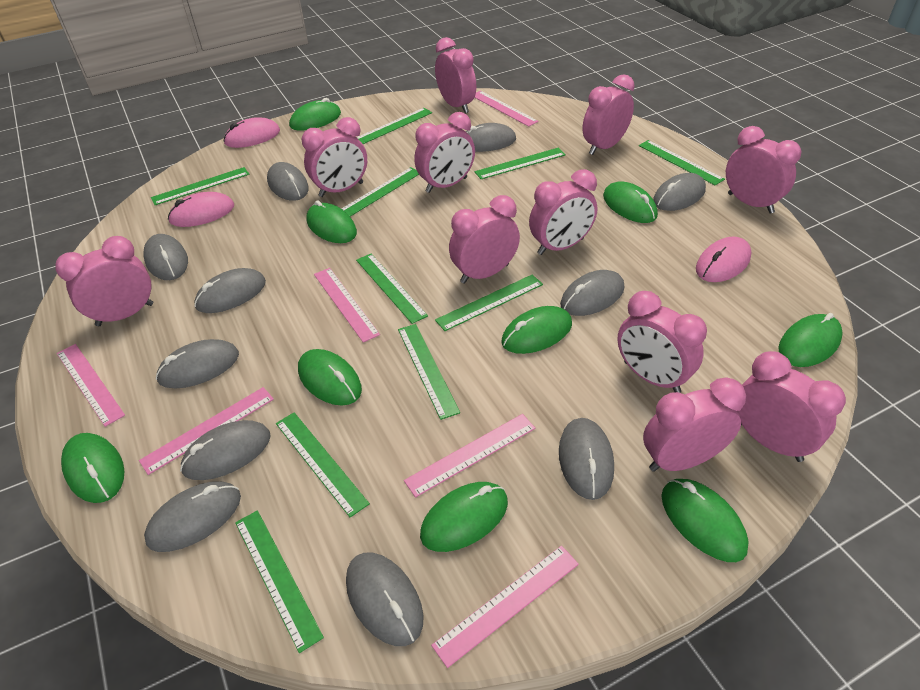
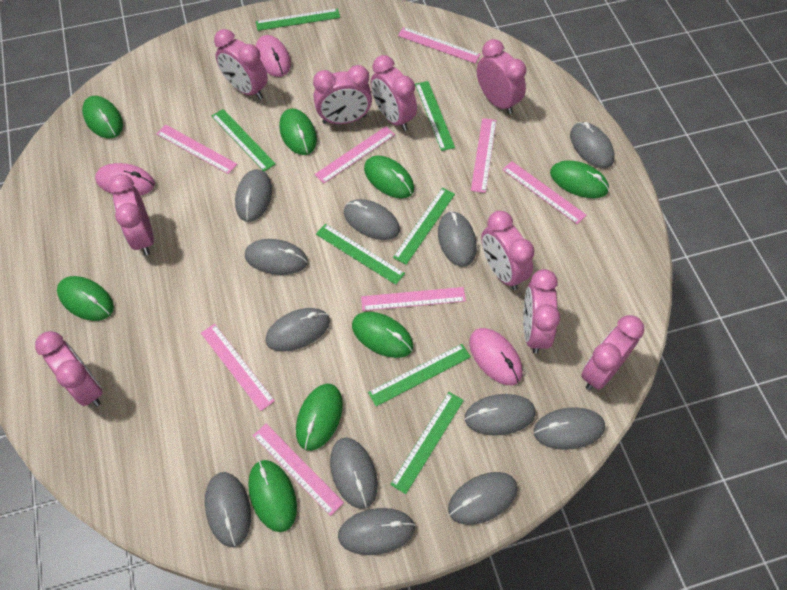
green mouse: 9 -> 8
green ruler: 10 -> 7
grey mouse: 11 -> 12
pink clock: 11 -> 9
pink ruler: 6 -> 8

